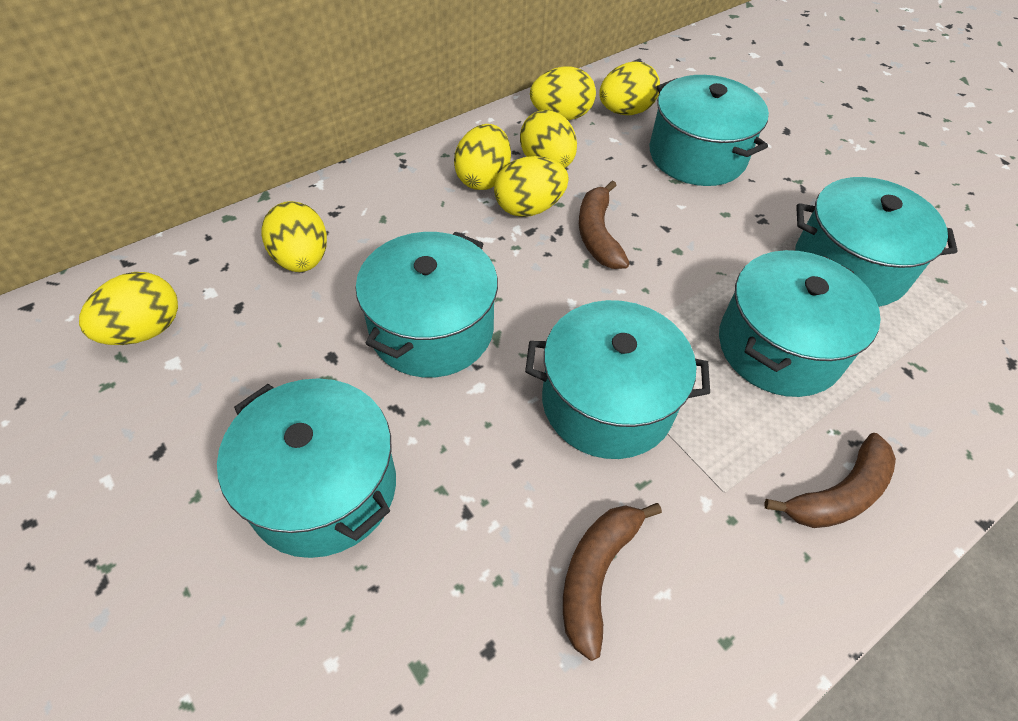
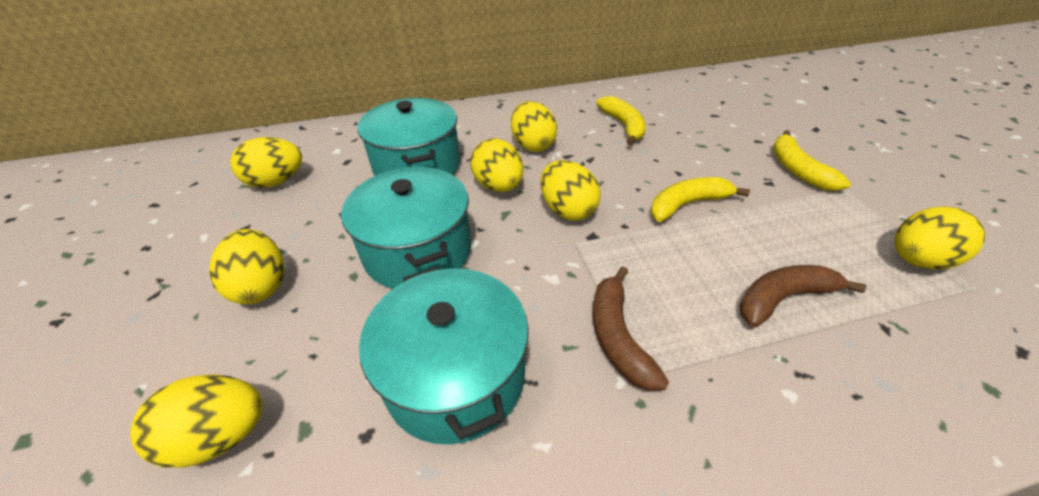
brown banana: 3 -> 2
turquoise pot: 6 -> 3
yellow banana: 0 -> 3

